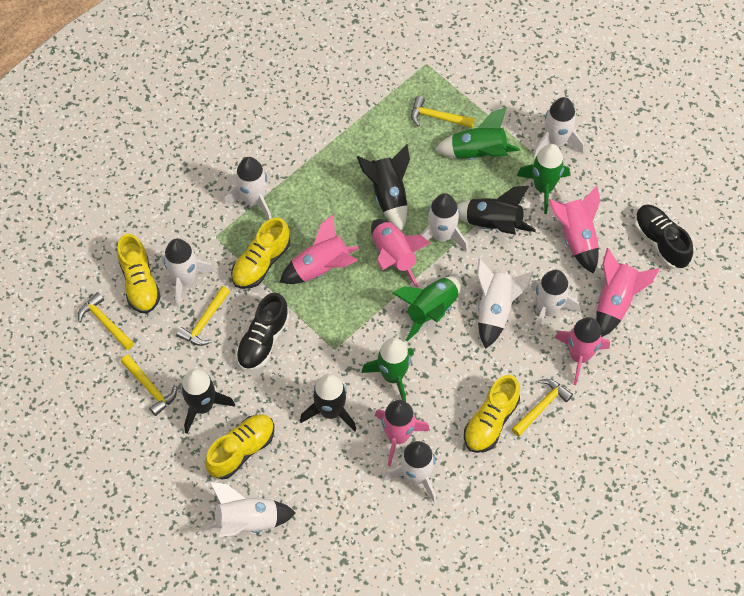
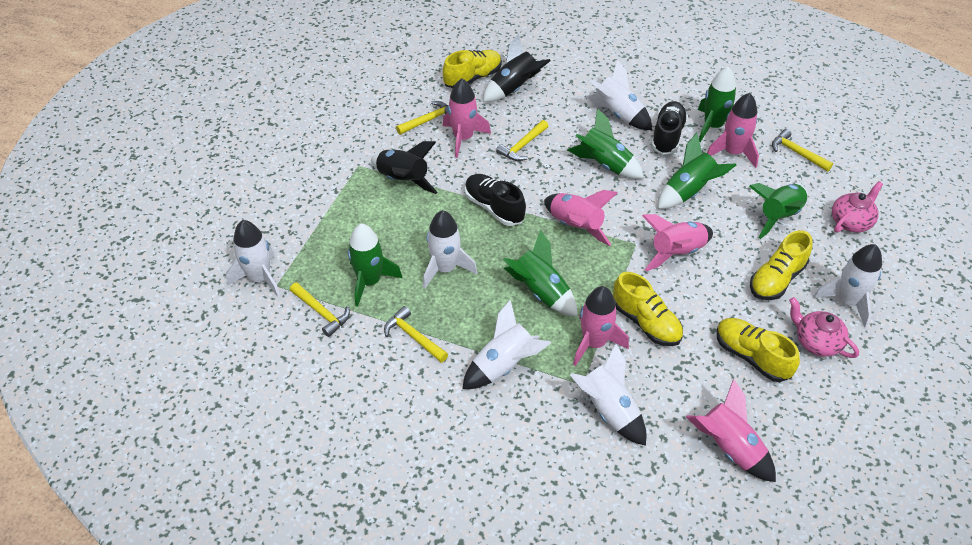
black rocket: 4 -> 2
green rocket: 4 -> 6
pink teapot: 0 -> 2
white rocket: 8 -> 6

